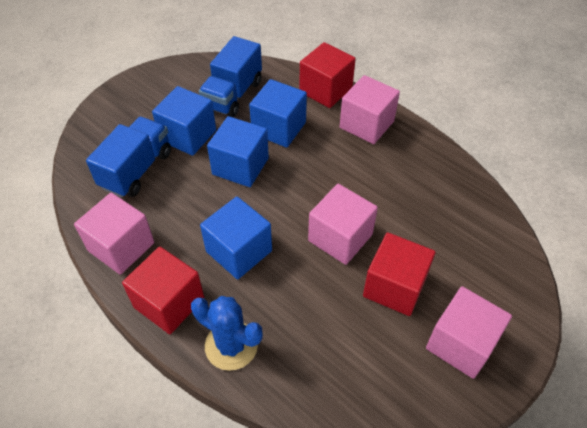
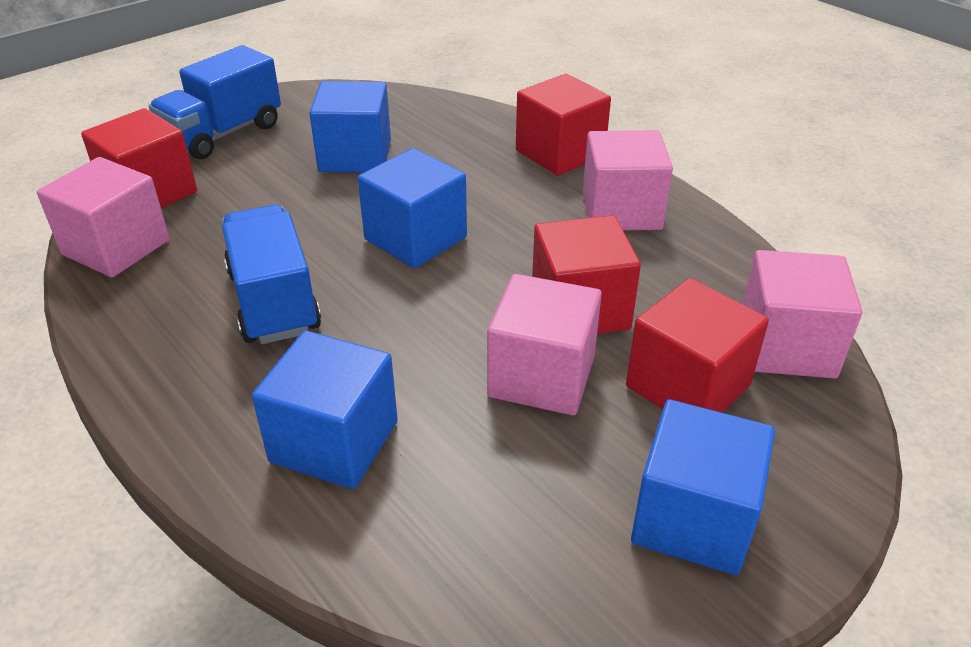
blue cactus: 1 -> 0
red cube: 3 -> 4

